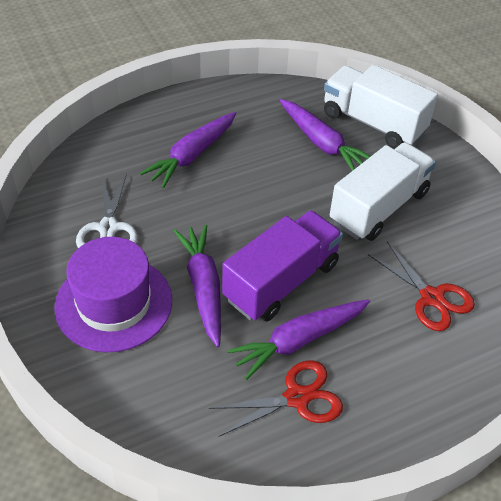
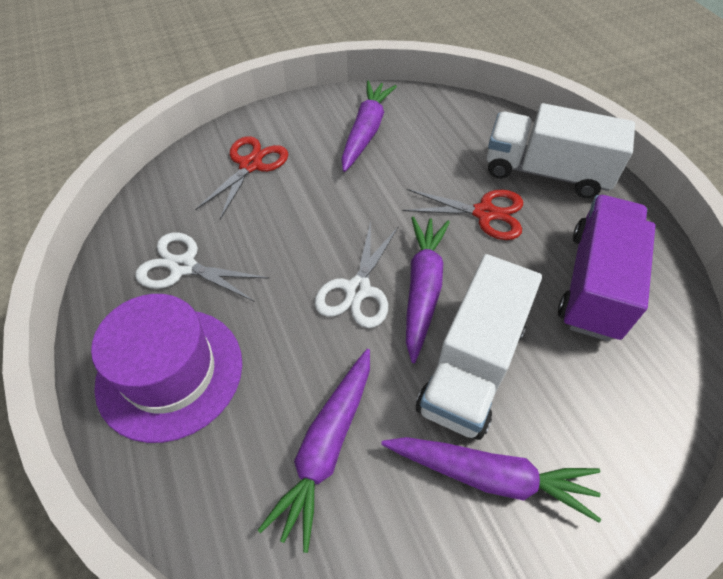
white scissors: 1 -> 2

